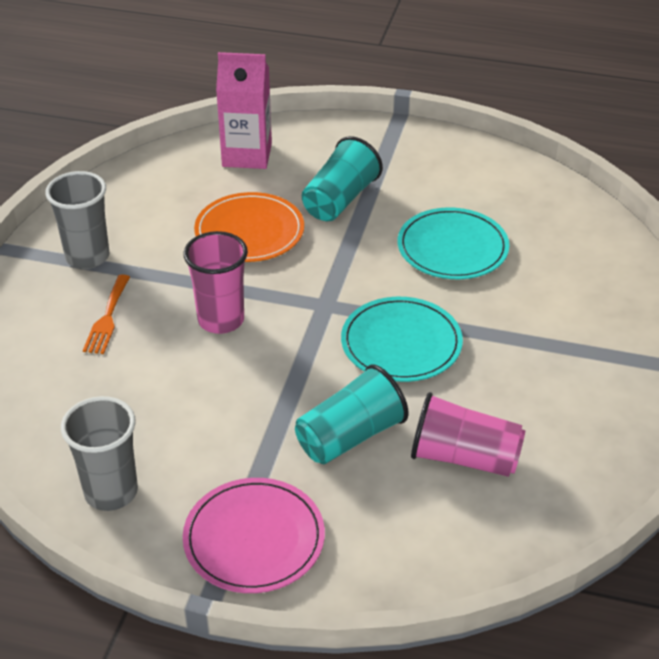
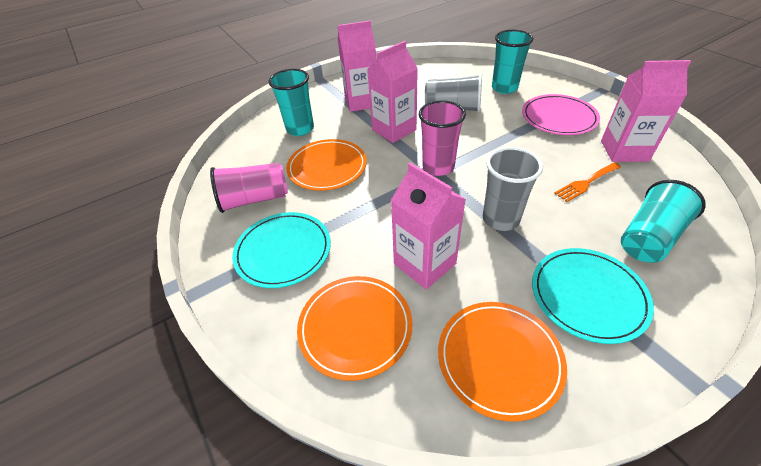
orange plate: 1 -> 3
pink carton: 1 -> 4
turquoise cup: 2 -> 3

